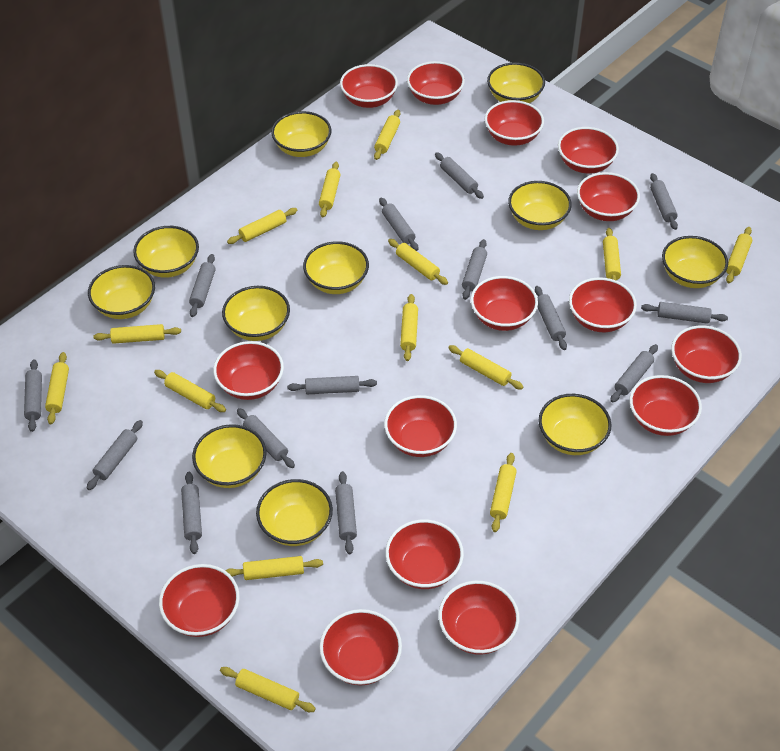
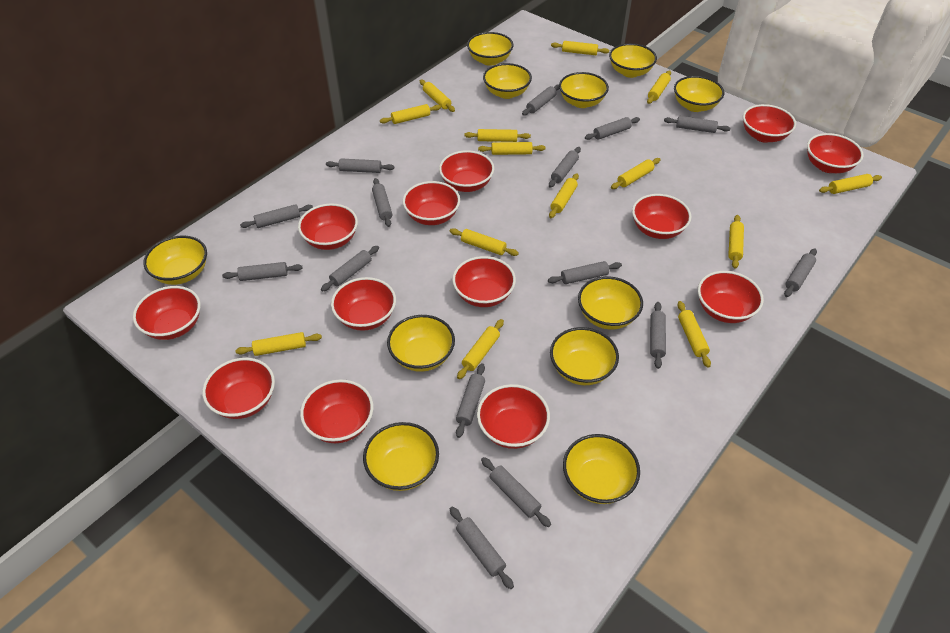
grey rolling pin: 14 -> 15
red bowl: 15 -> 13

